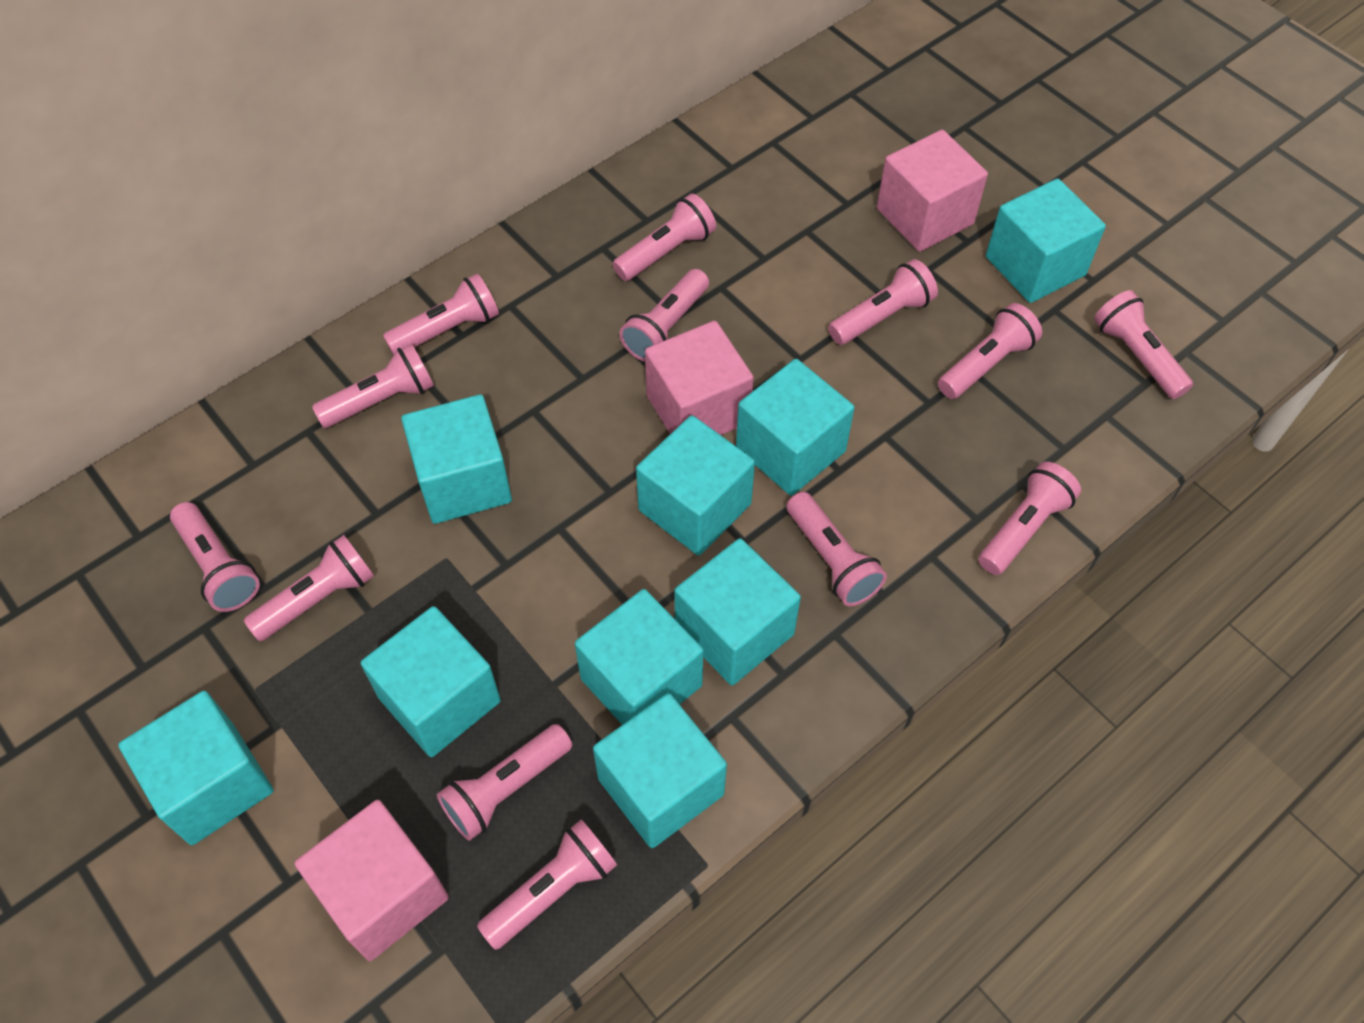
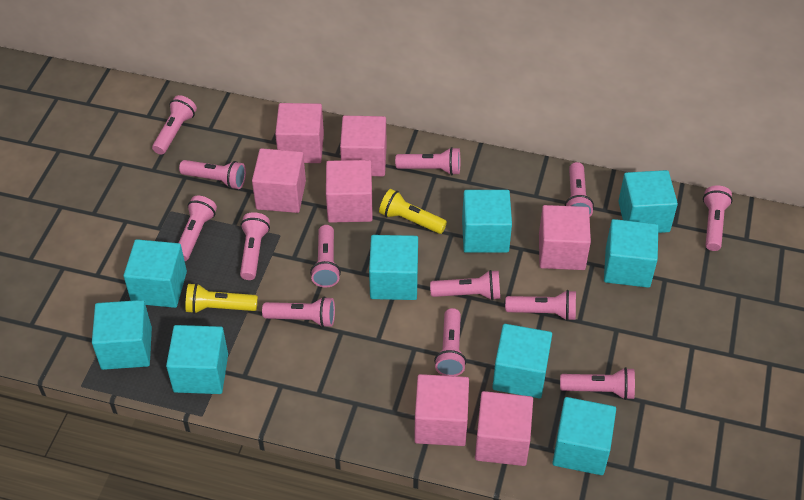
pink cube: 3 -> 7
yellow flashlight: 0 -> 2

